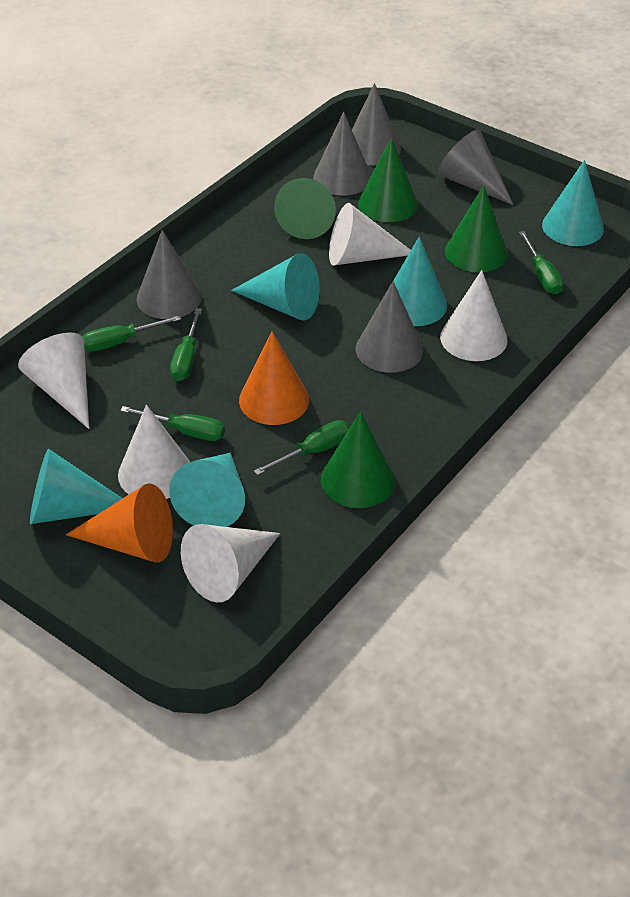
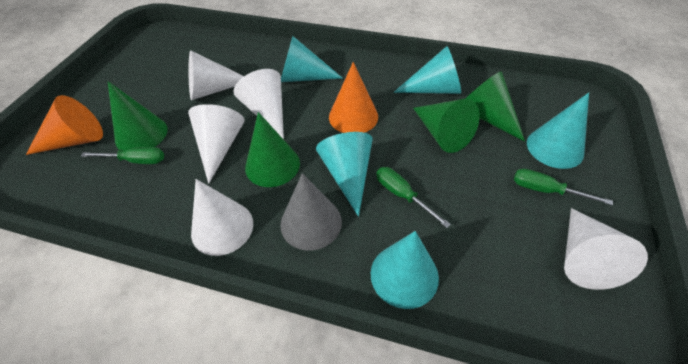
green screwdriver: 5 -> 3
grey cone: 5 -> 1

